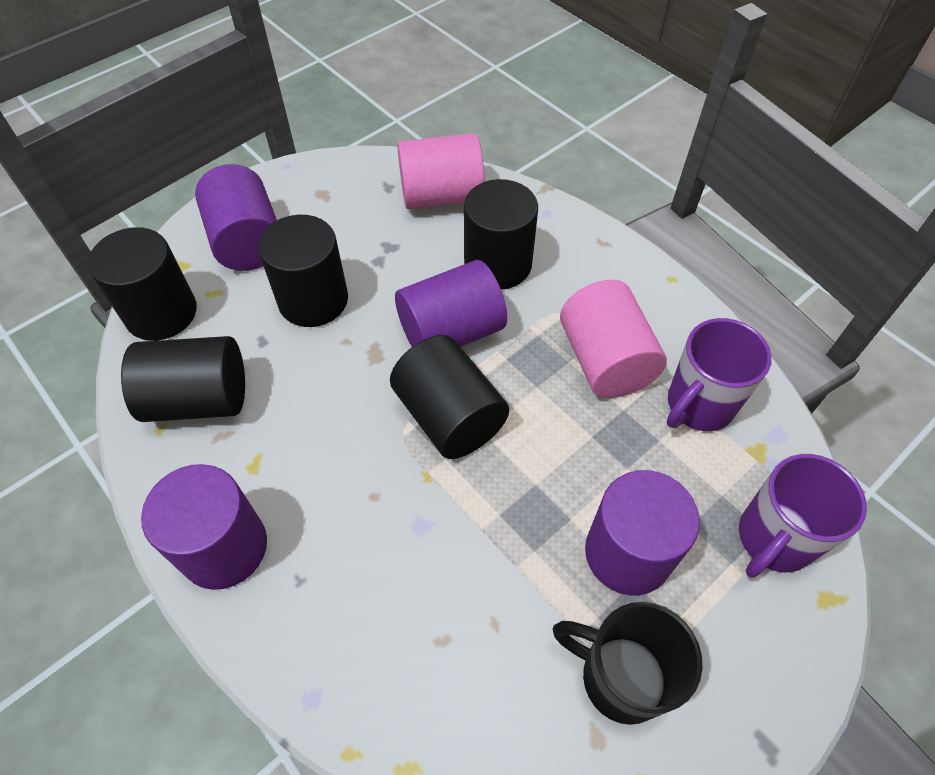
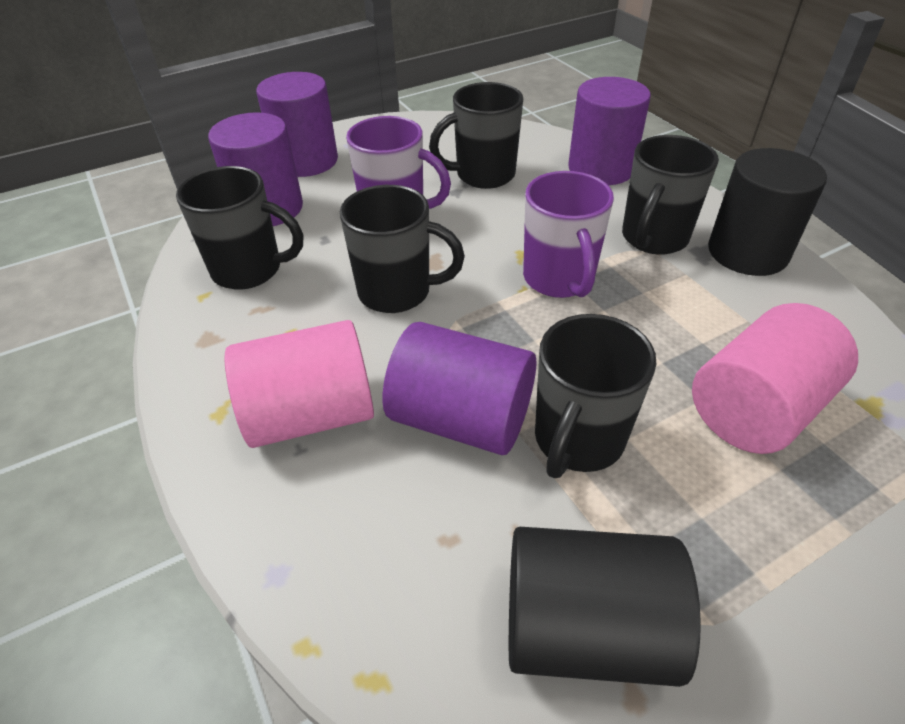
black cylinder: 5 -> 2
black mug: 1 -> 5

